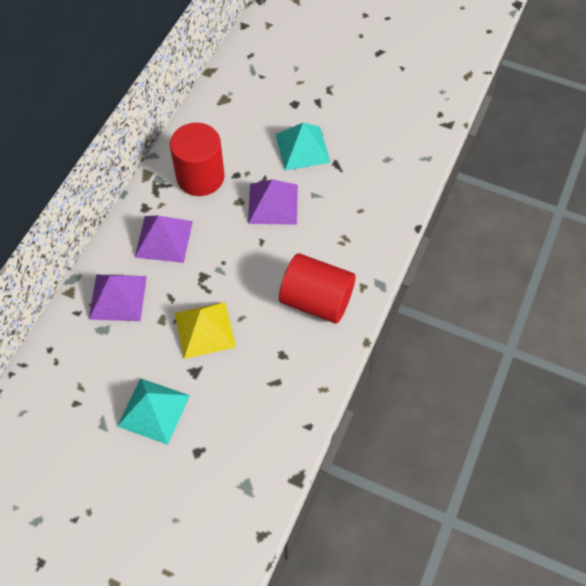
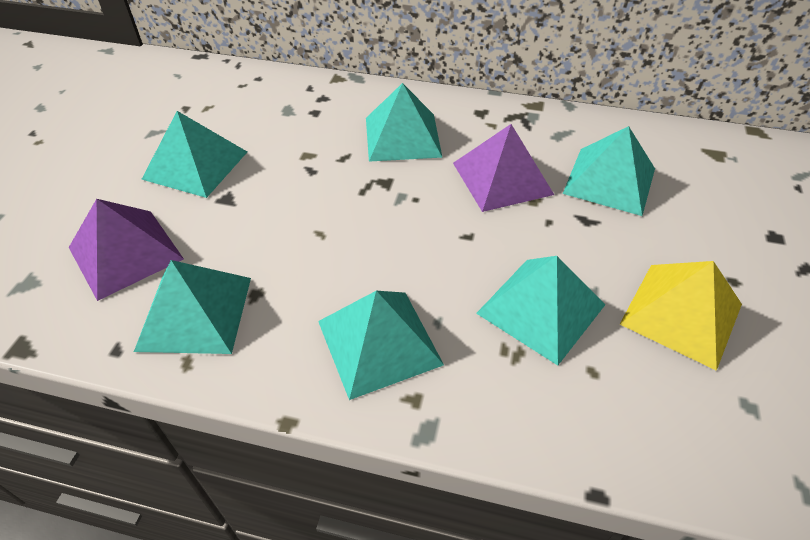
purple pyramid: 3 -> 2
red cylinder: 2 -> 0
turquoise pyramid: 2 -> 6

